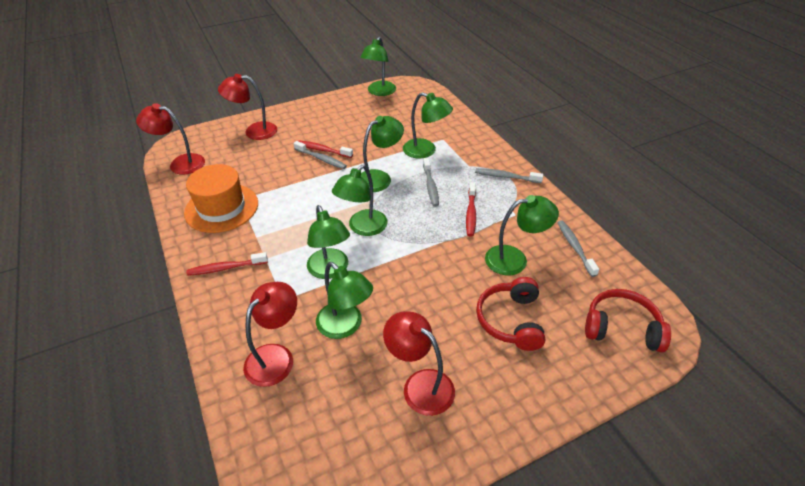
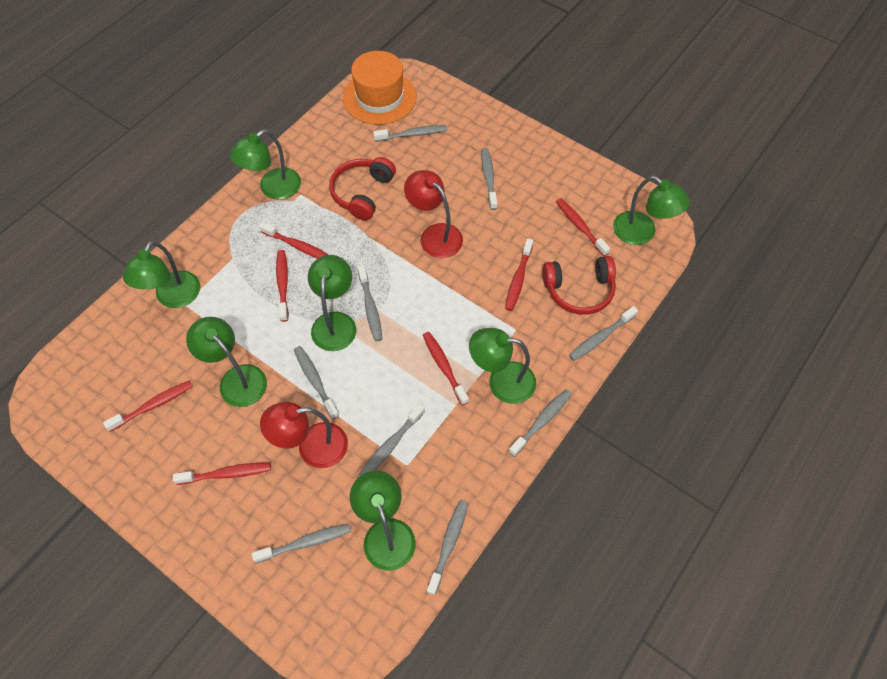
grey toothbrush: 4 -> 9
red lamp: 4 -> 2
red toothbrush: 3 -> 7

